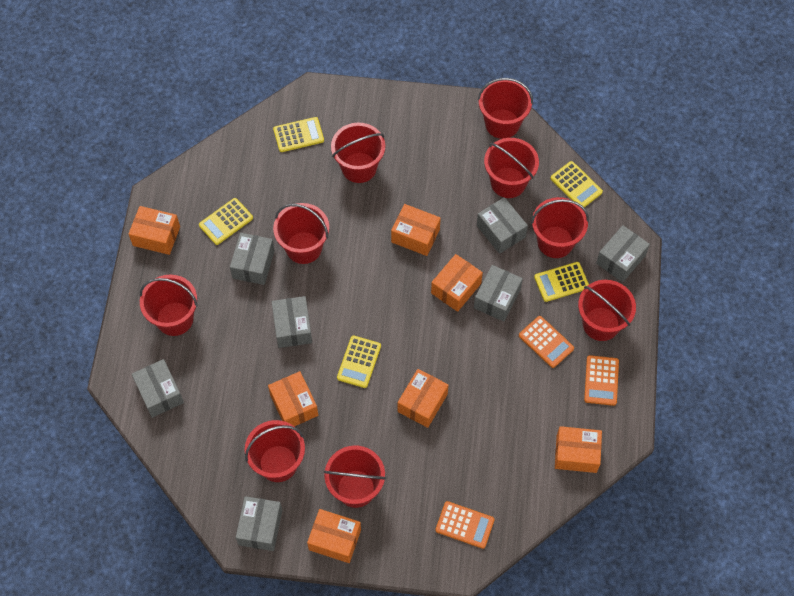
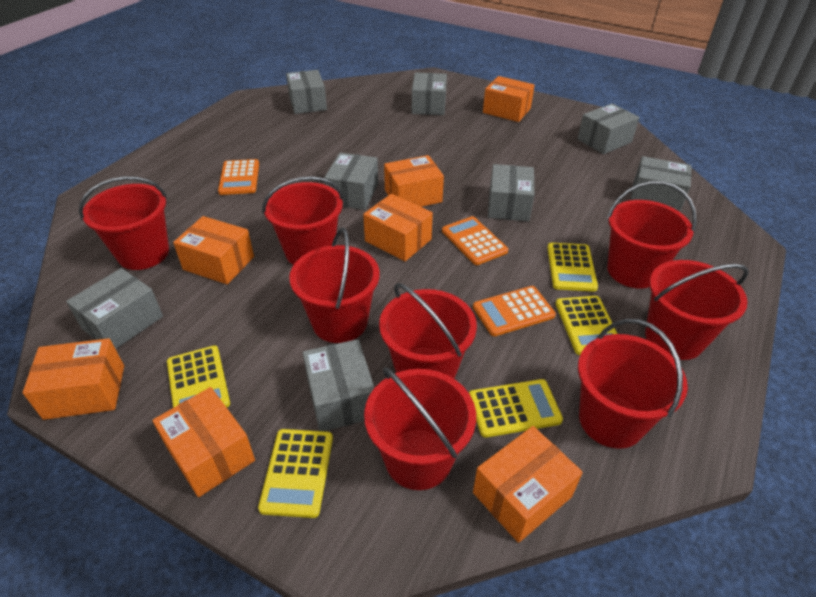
grey box: 7 -> 8
red bucket: 9 -> 8

